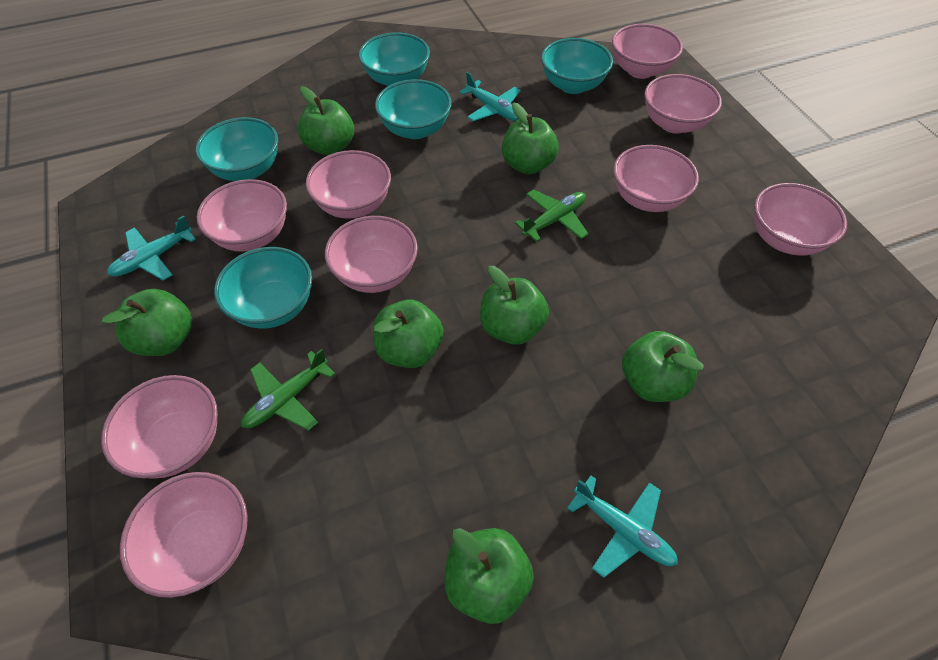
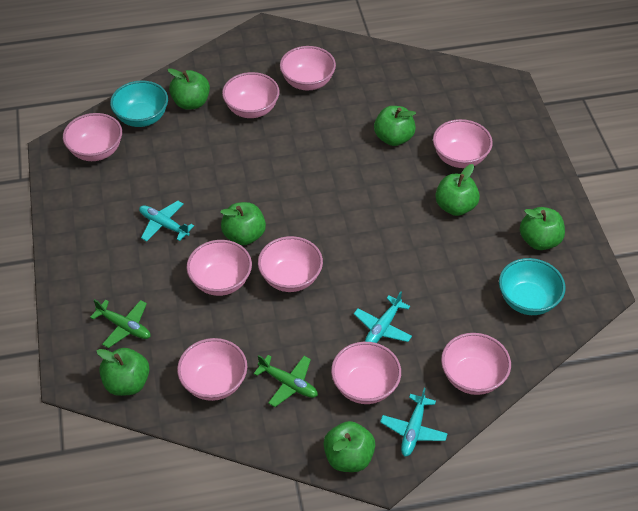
turquoise bowl: 5 -> 2

